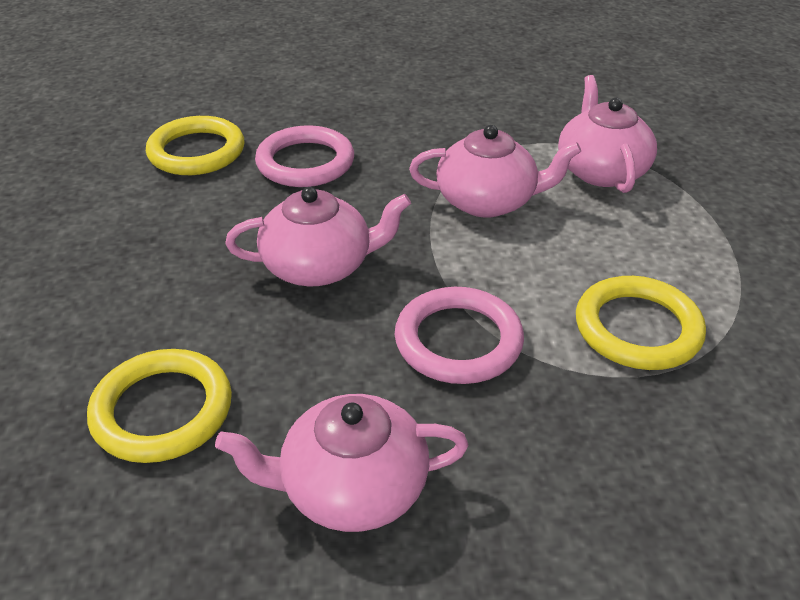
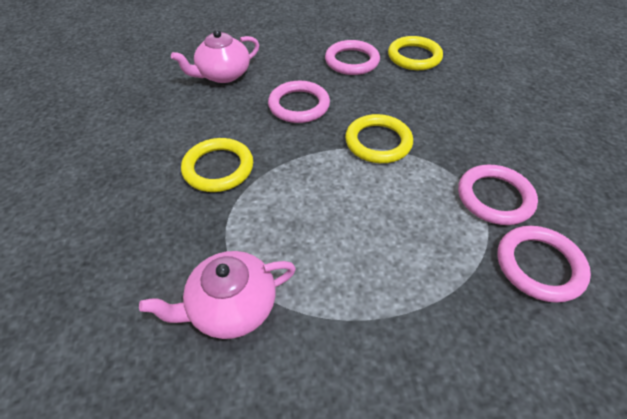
pink ring: 2 -> 4
pink teapot: 4 -> 2

